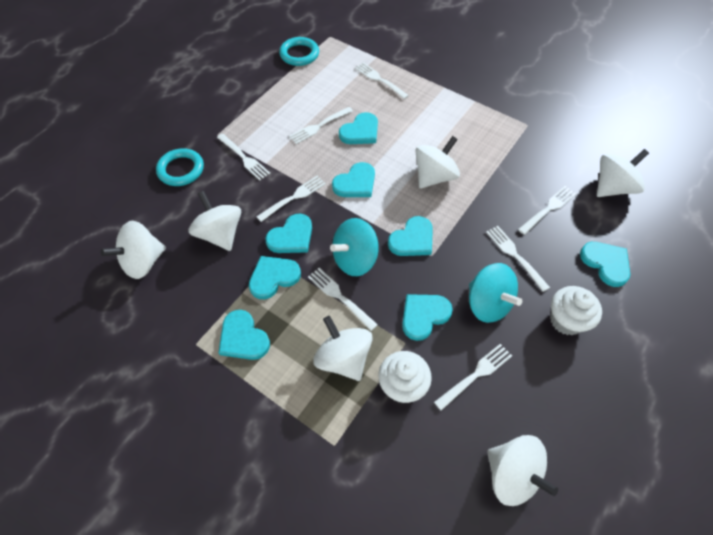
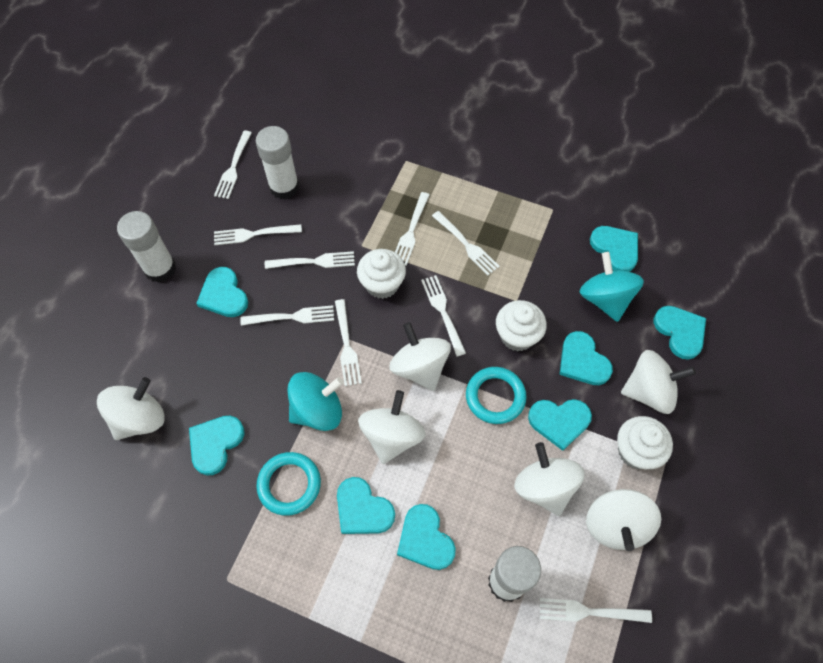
white cupcake: 2 -> 3
white fork: 8 -> 9
white glue stick: 0 -> 3

